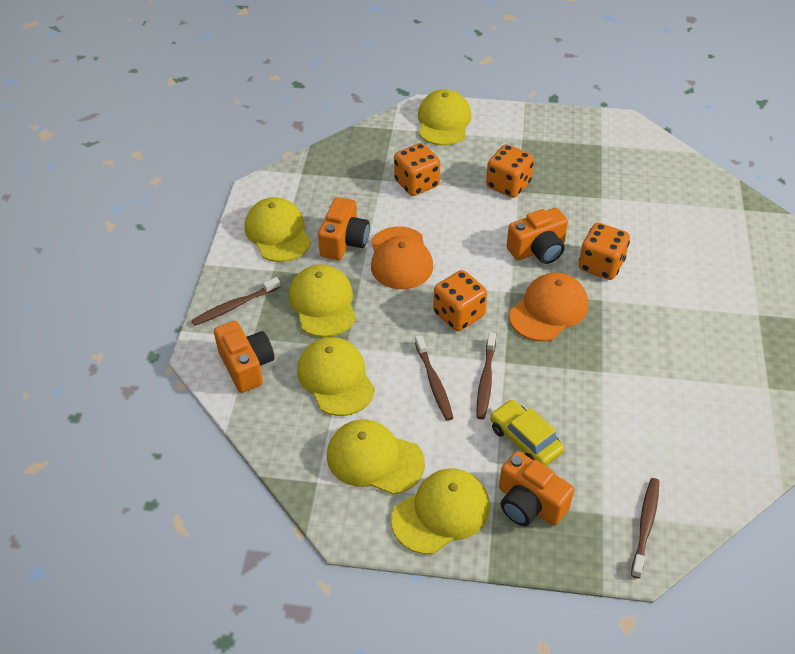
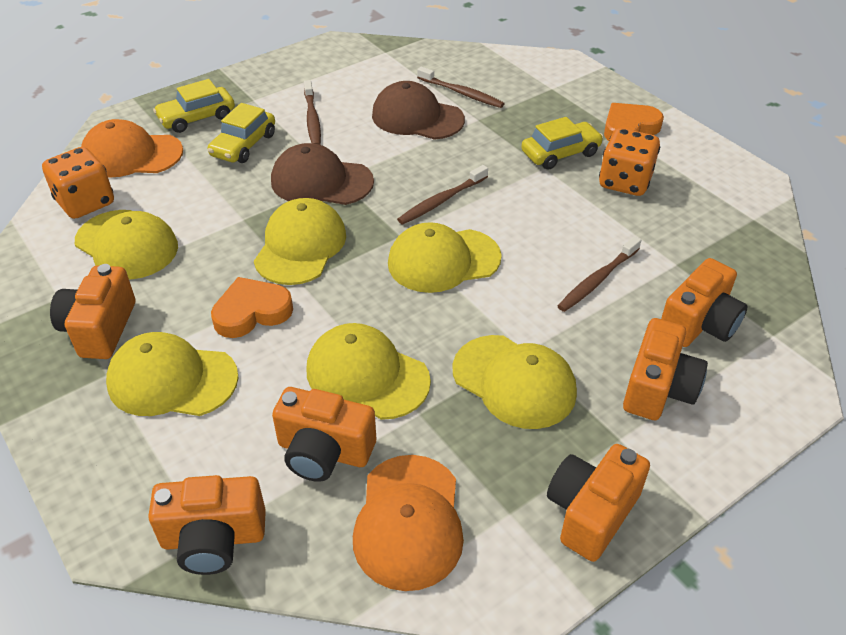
brown cap: 0 -> 2
orange camera: 4 -> 6
orange dice: 4 -> 2
orange heart: 0 -> 2
yellow car: 1 -> 3

